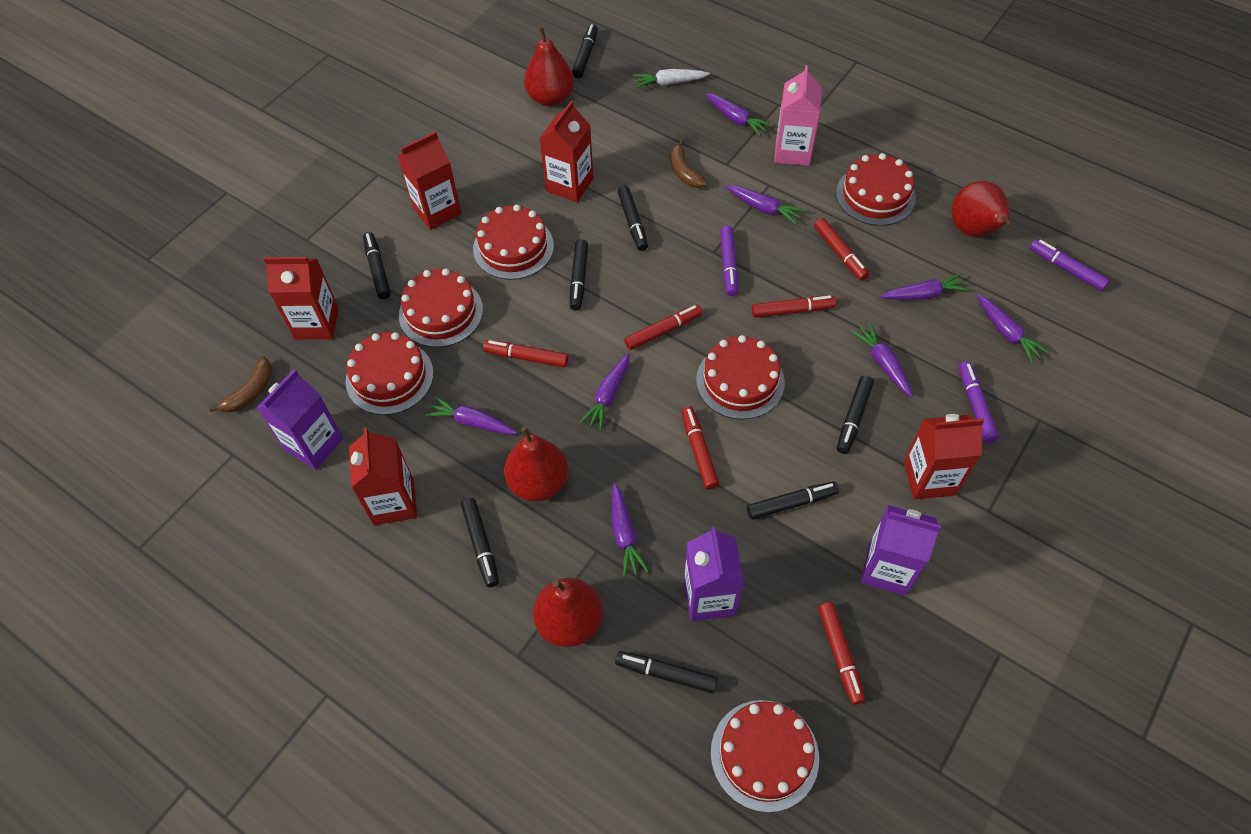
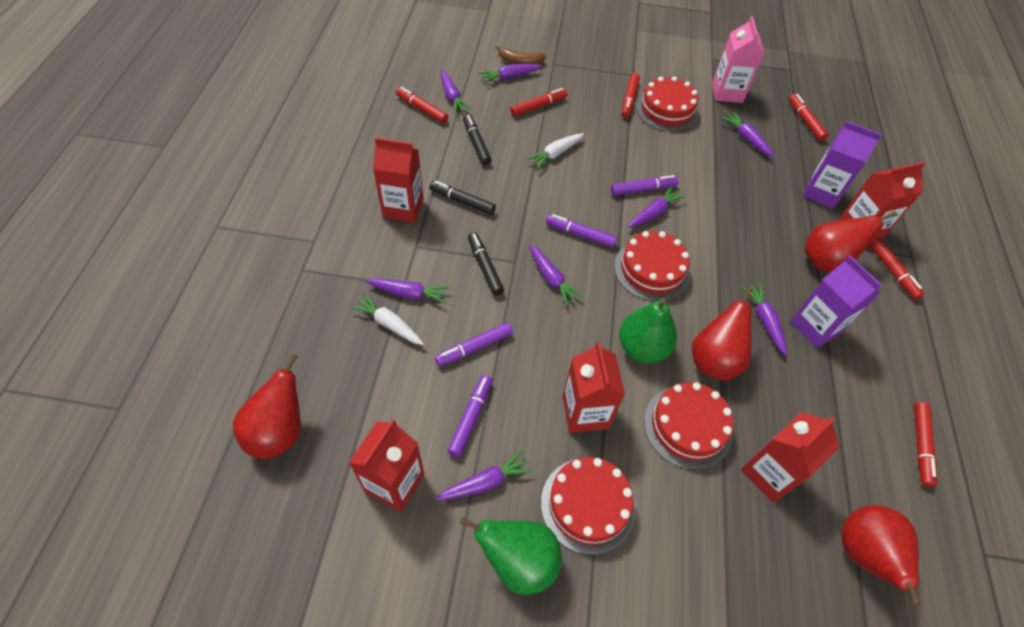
black marker: 8 -> 3
brown banana: 2 -> 1
green pear: 0 -> 2
purple carton: 3 -> 2
purple marker: 3 -> 4
red cake: 6 -> 4
white carrot: 1 -> 2

